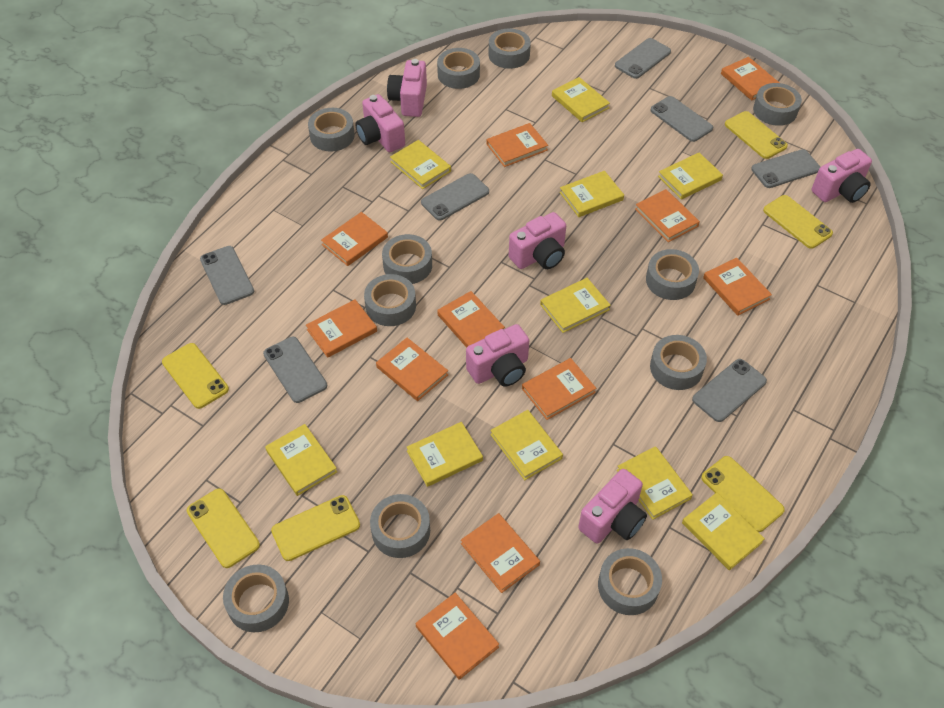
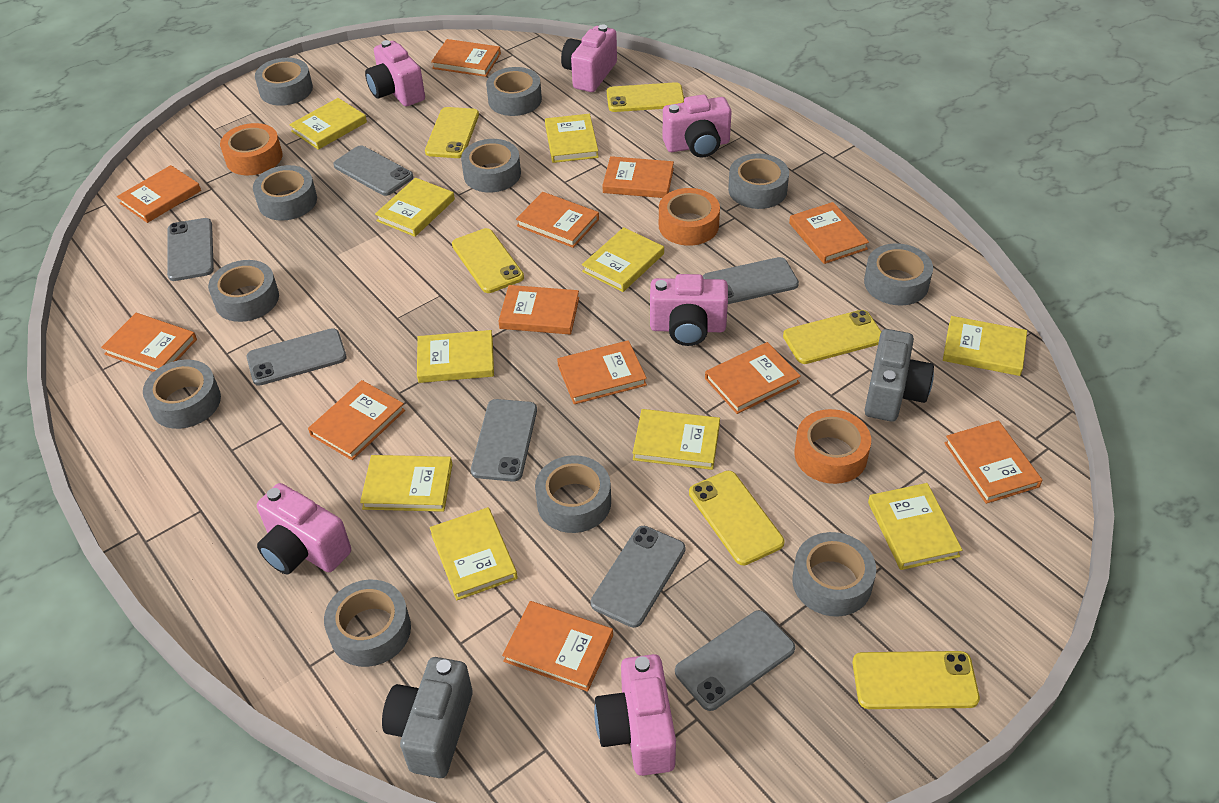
grey camera: 0 -> 2
orange book: 11 -> 12
orange tape: 0 -> 3

